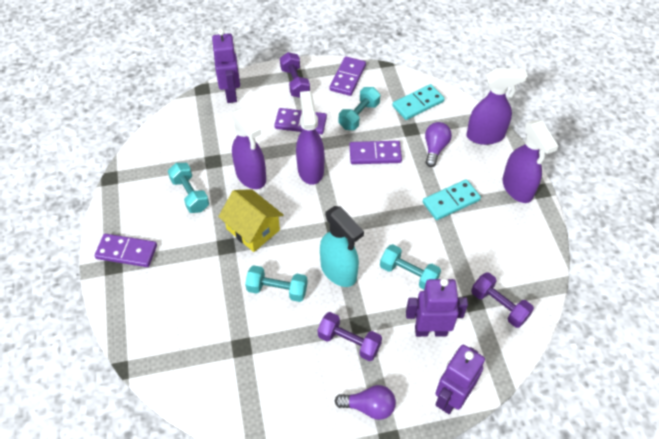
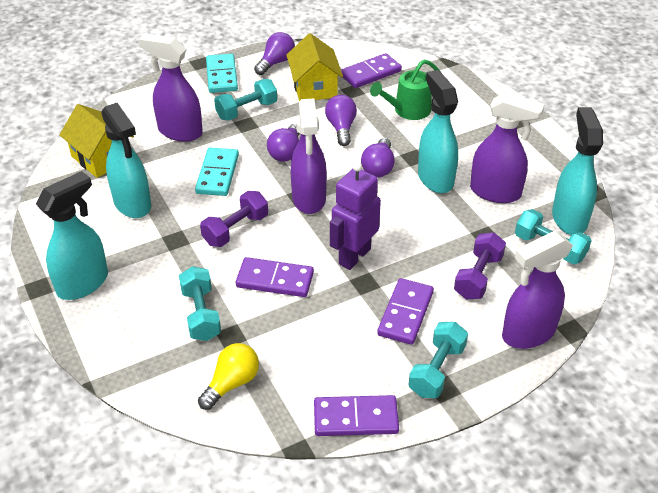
green watering can: 0 -> 1
purple dumbbell: 3 -> 2
purple light bulb: 2 -> 4
purple robot: 3 -> 1
turquoise spray bottle: 1 -> 4
yellow house: 1 -> 2
yellow light bulb: 0 -> 1

